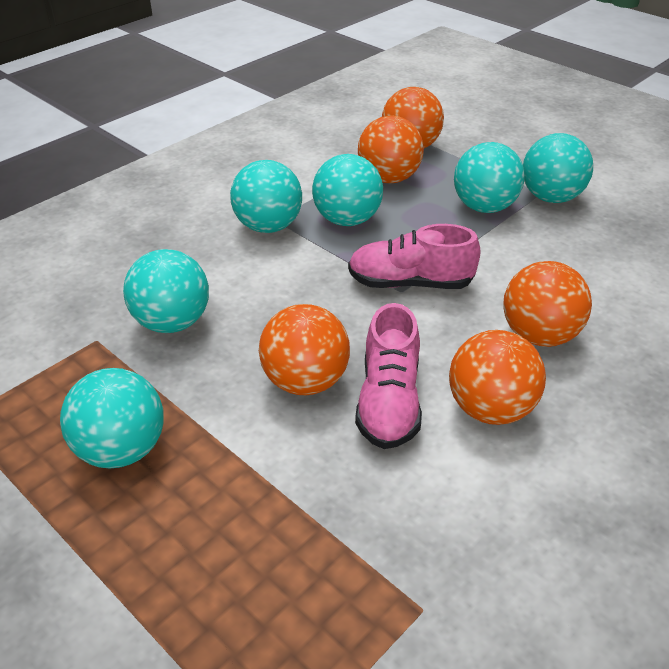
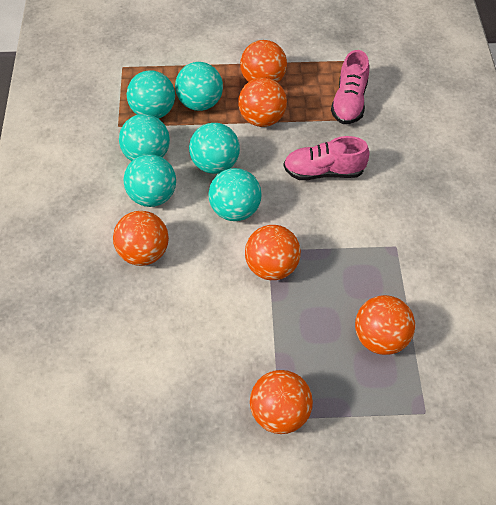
orange ball: 5 -> 6

